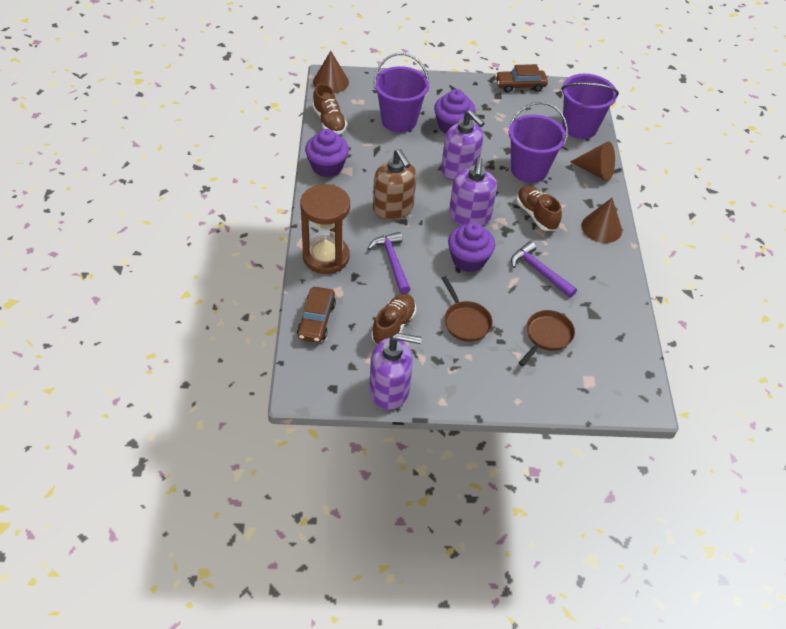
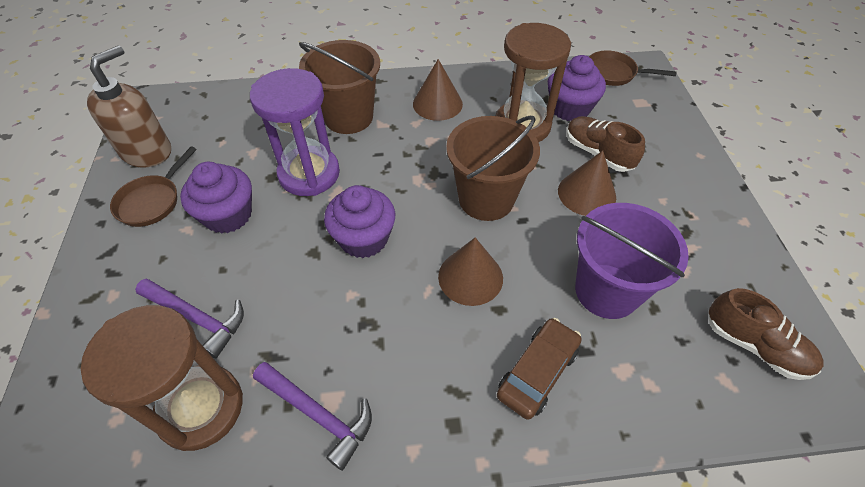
brown bucket: 0 -> 2
brown car: 2 -> 1
brown hourglass: 1 -> 2
brown shoe: 3 -> 2
purple bucket: 3 -> 1
purple hourglass: 0 -> 1
purple soap dispenser: 3 -> 0

